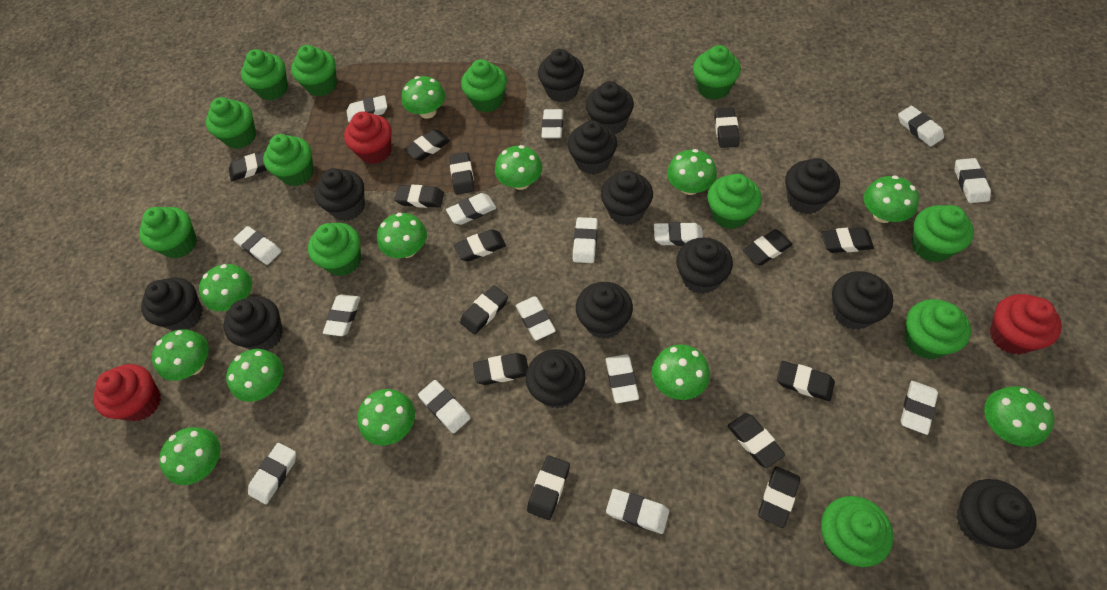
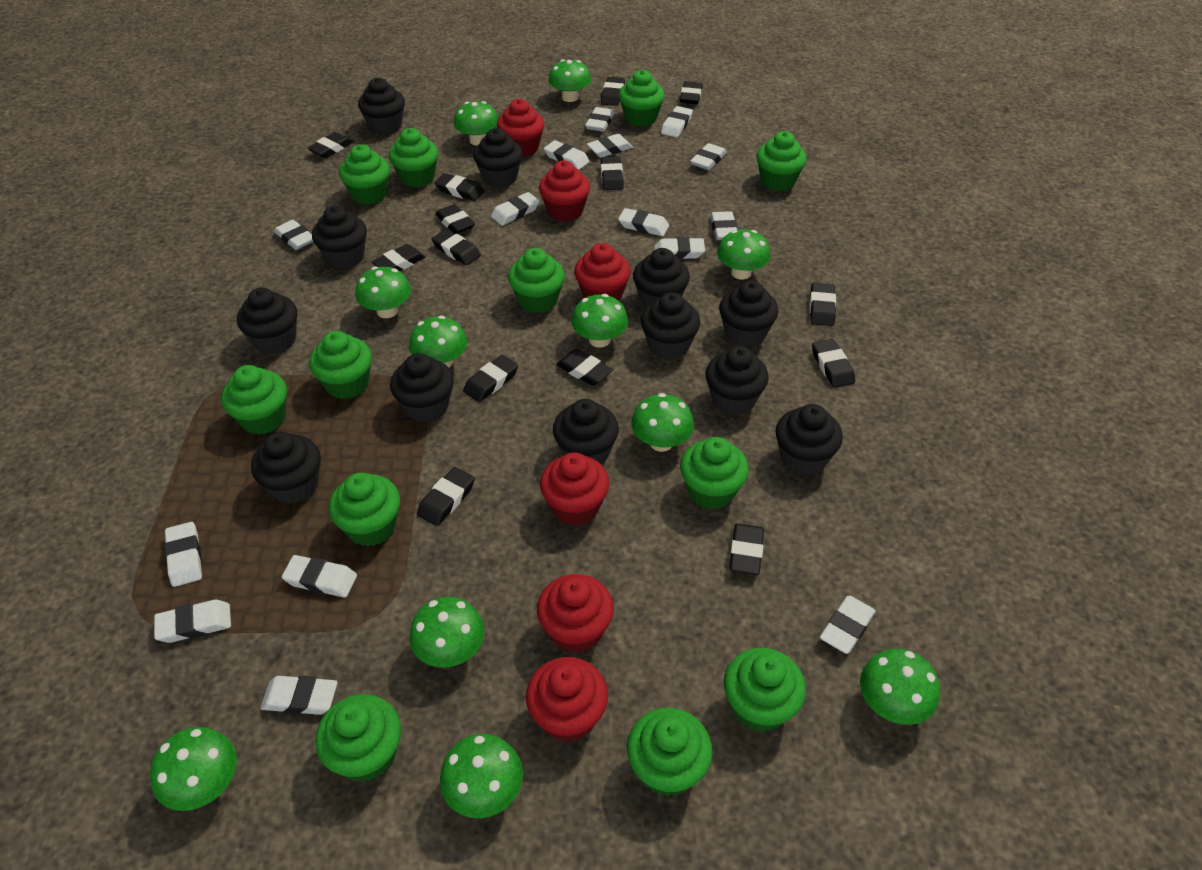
black cupcake: 13 -> 12
green mushroom: 12 -> 11
red cupcake: 3 -> 6

